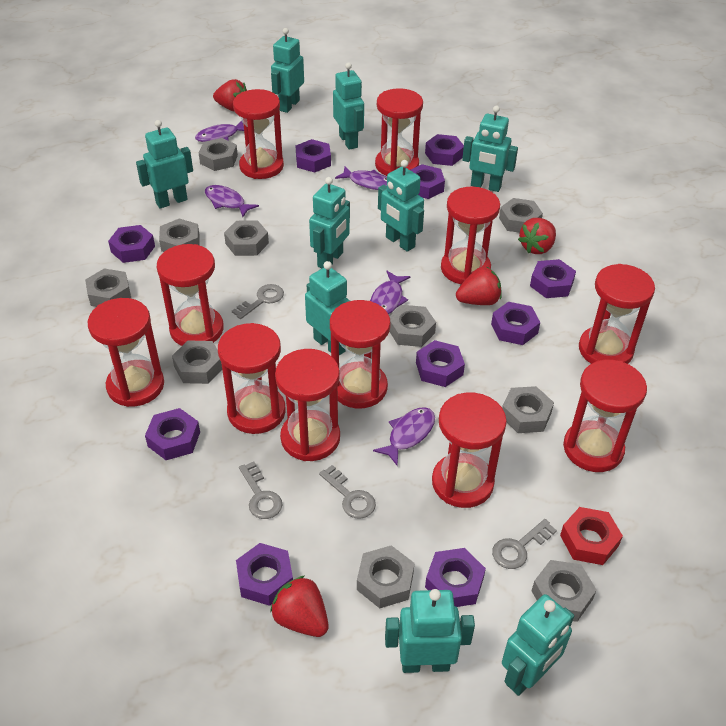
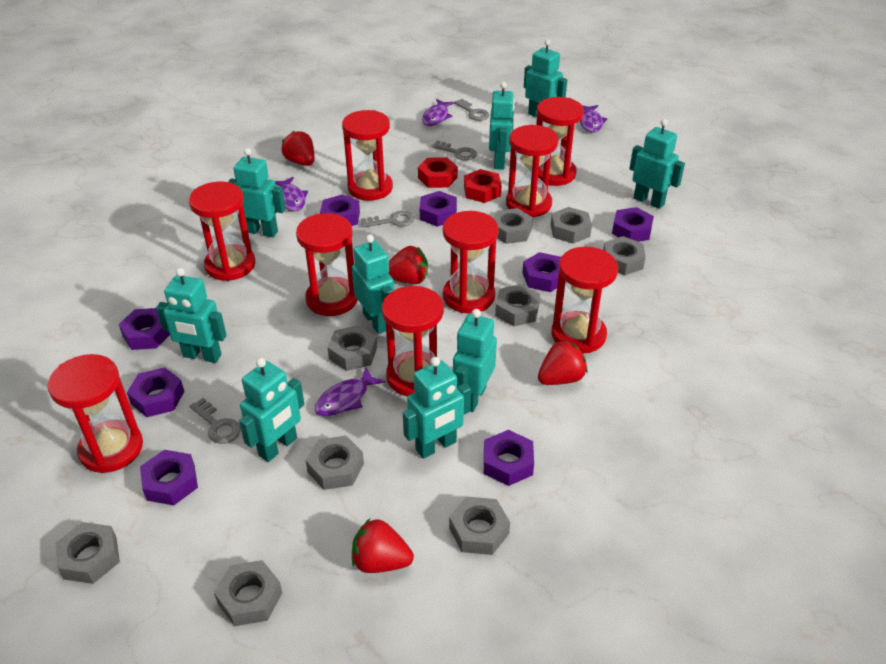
grey nut: 10 -> 9
purple fish: 5 -> 4
purple nut: 10 -> 8
red hourglass: 11 -> 9
red nut: 1 -> 2

